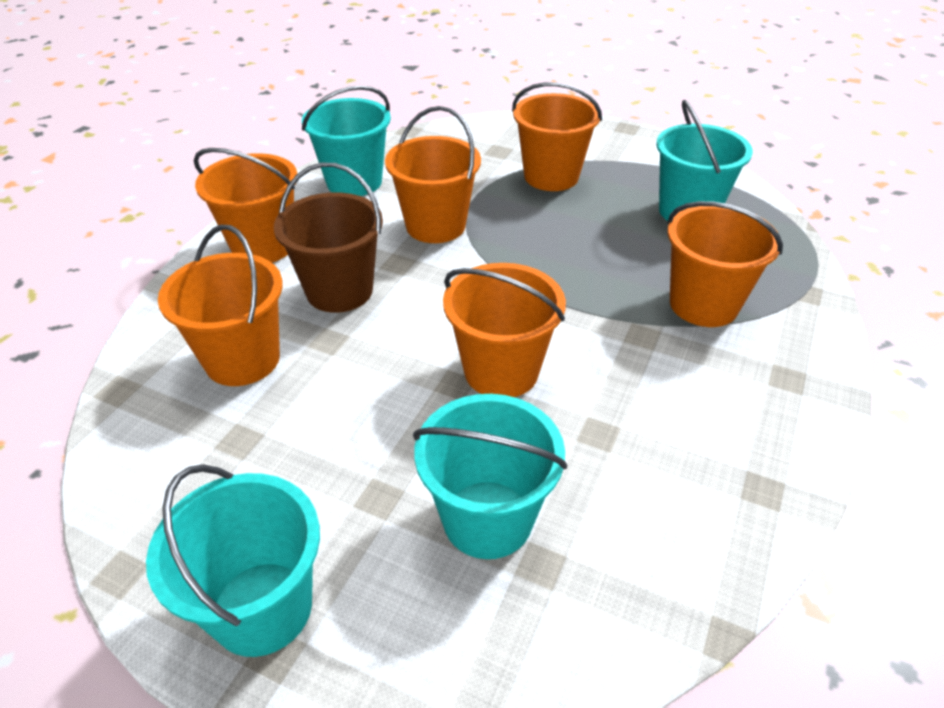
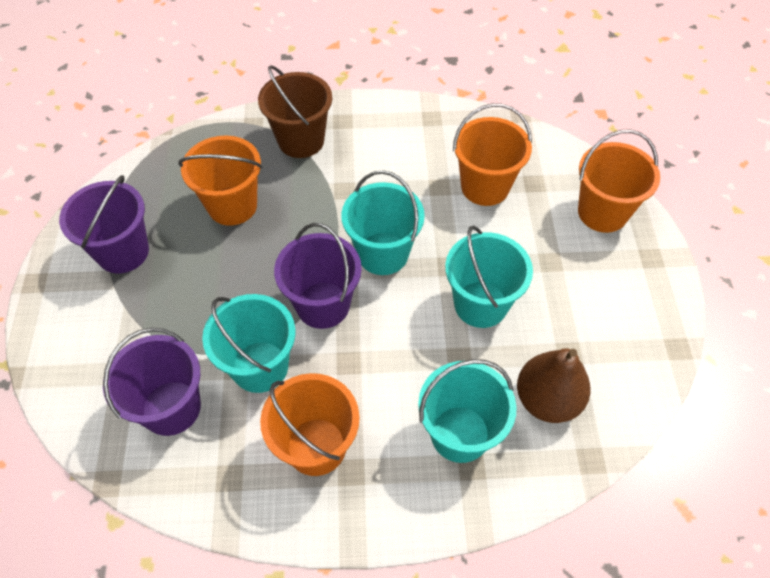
brown pear: 0 -> 1
orange bucket: 6 -> 4
purple bucket: 0 -> 3

